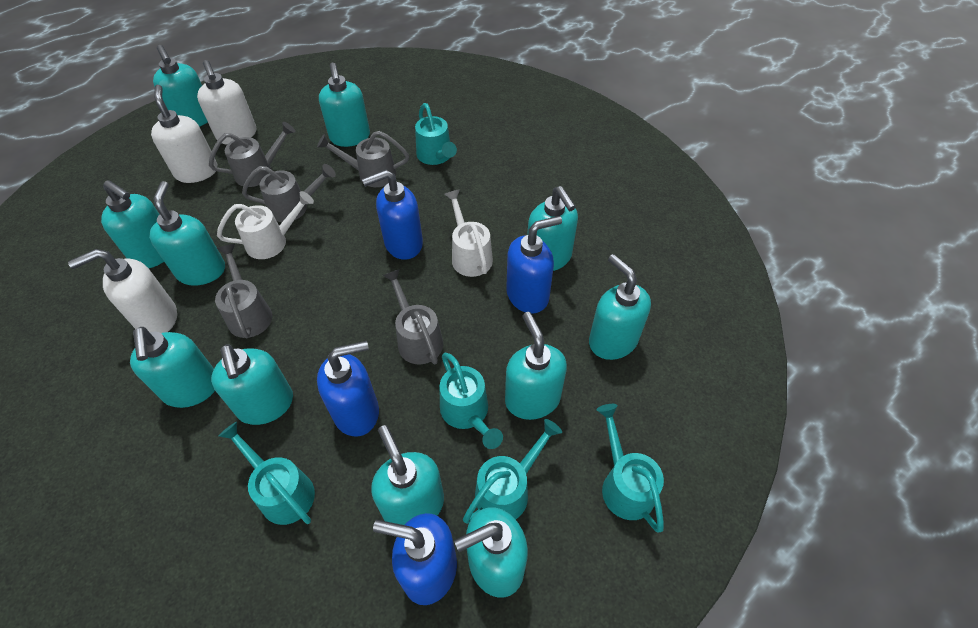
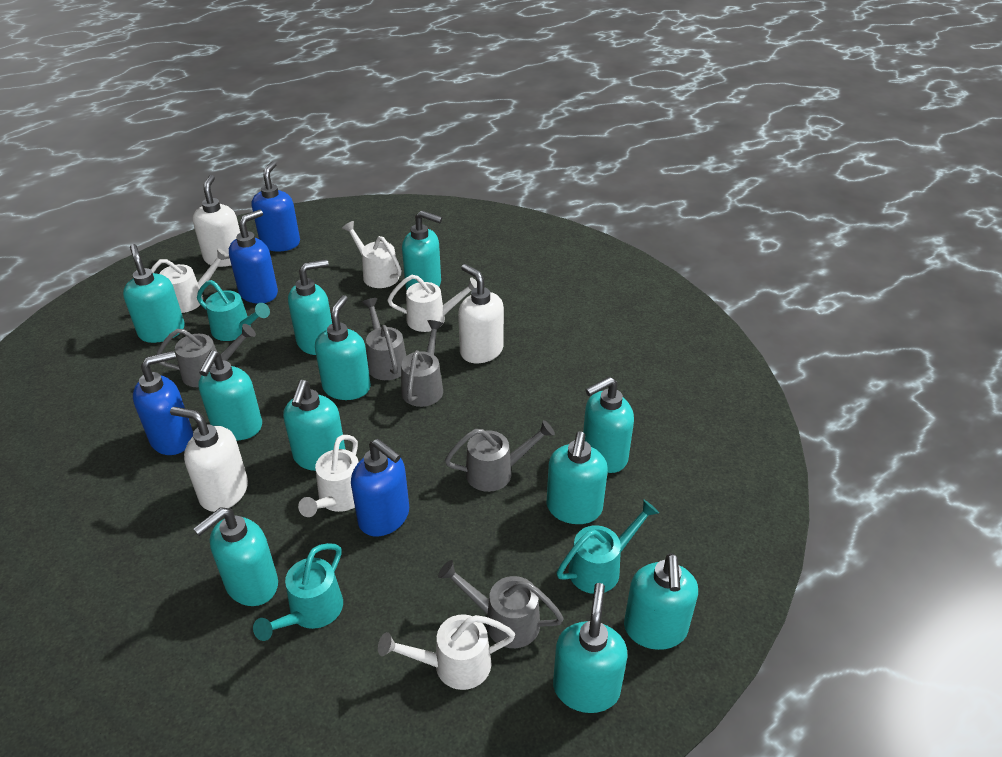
turquoise watering can: 5 -> 3
white watering can: 2 -> 5

